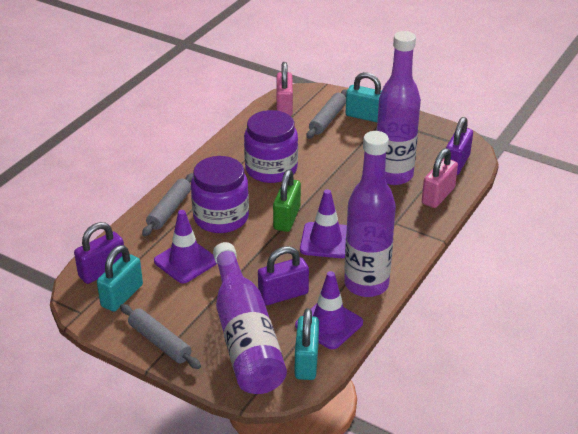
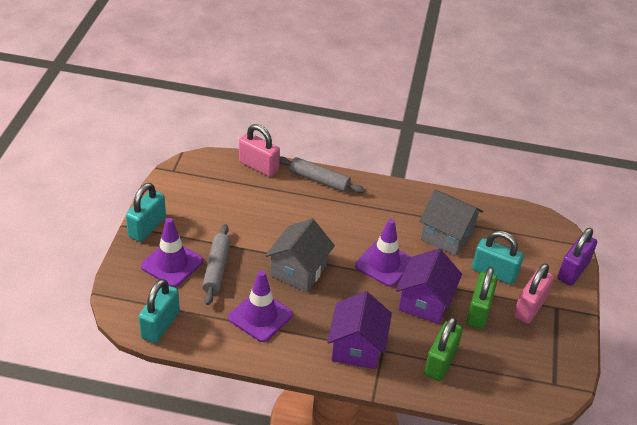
green padlock: 1 -> 2
grey house: 0 -> 2
grey rolling pin: 3 -> 2
purple bottle: 3 -> 0
purple house: 0 -> 2
purple jar: 2 -> 0
purple padlock: 3 -> 1

